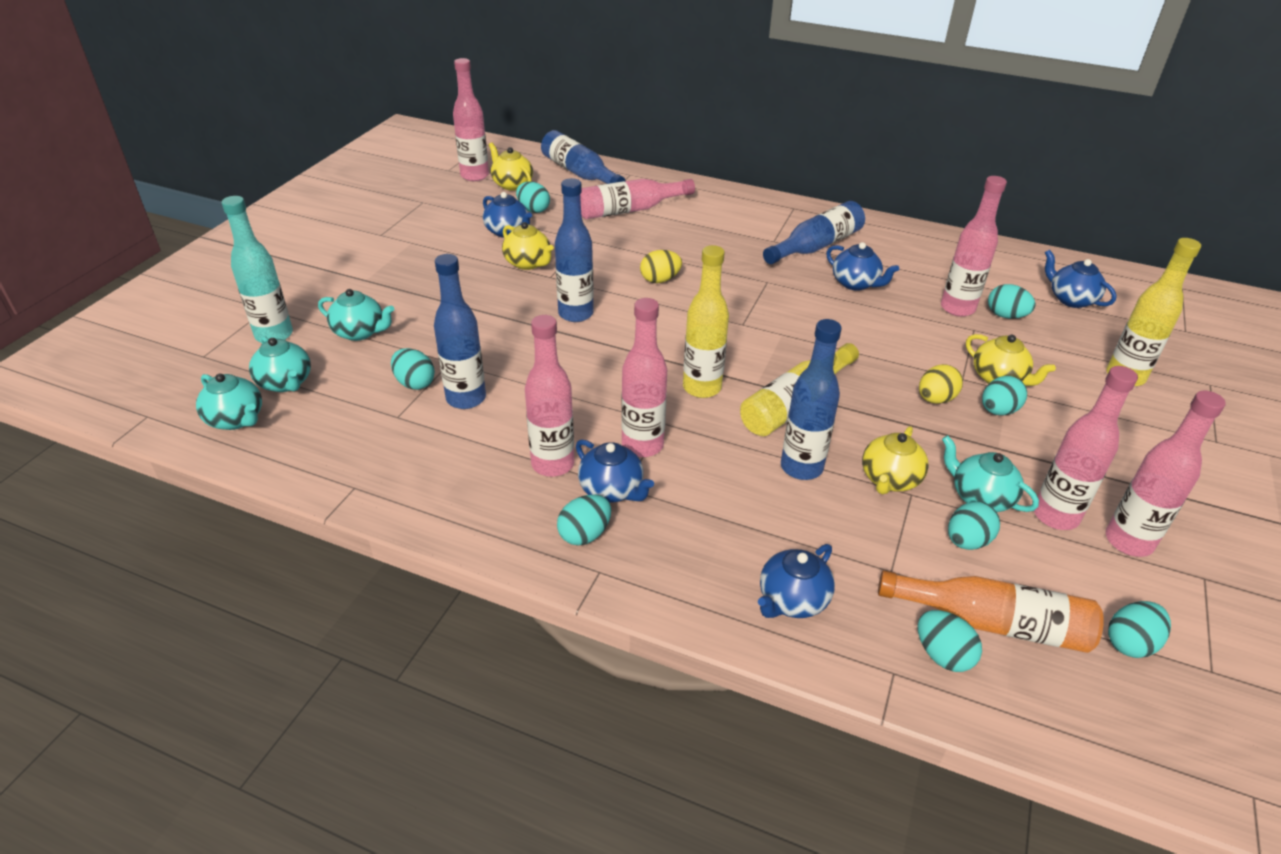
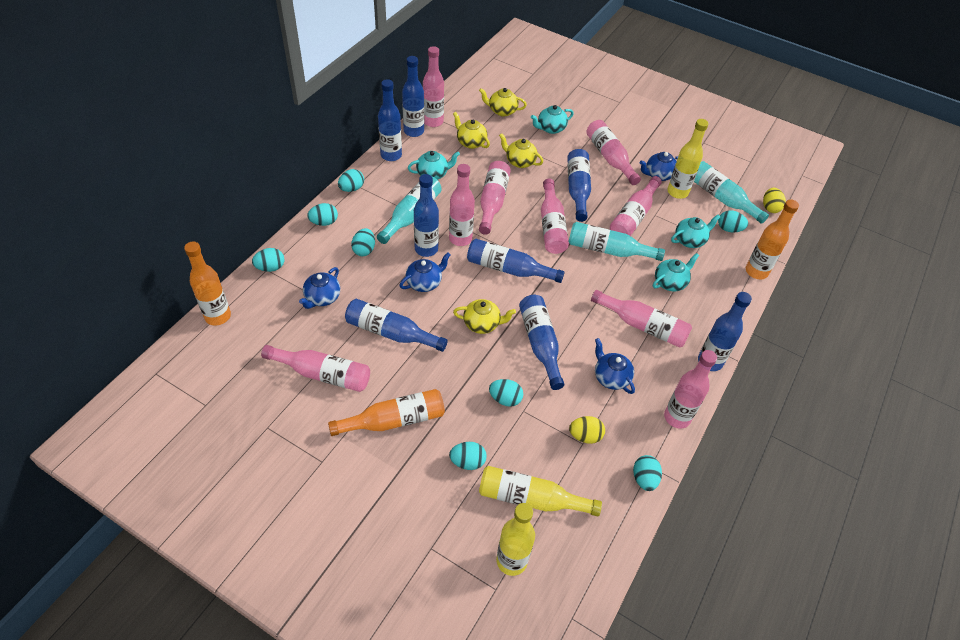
blue bottle: 5 -> 8
blue teapot: 5 -> 4
orange bottle: 1 -> 3
pink bottle: 7 -> 9
turquoise bottle: 1 -> 3

